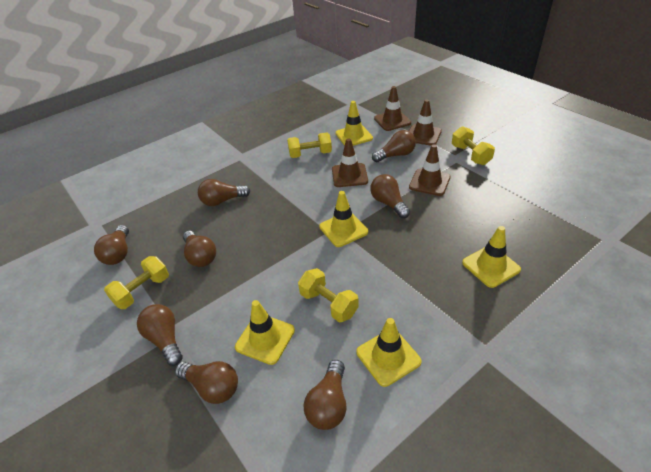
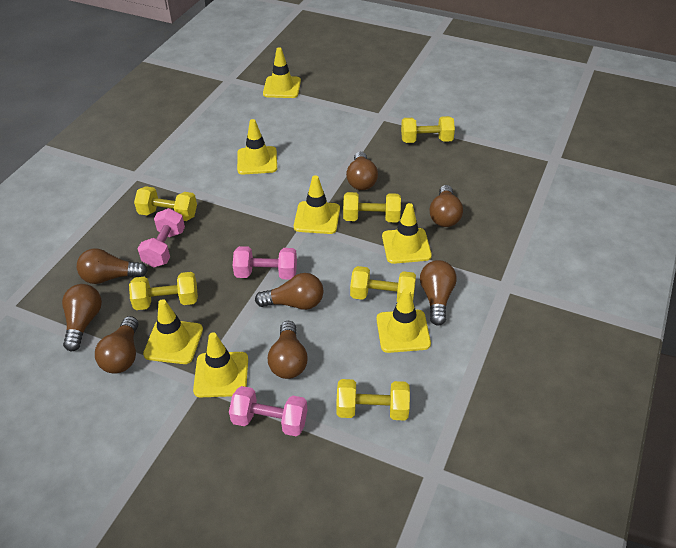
brown traffic cone: 4 -> 0
pink dumbbell: 0 -> 3
yellow dumbbell: 4 -> 6
yellow traffic cone: 5 -> 7

